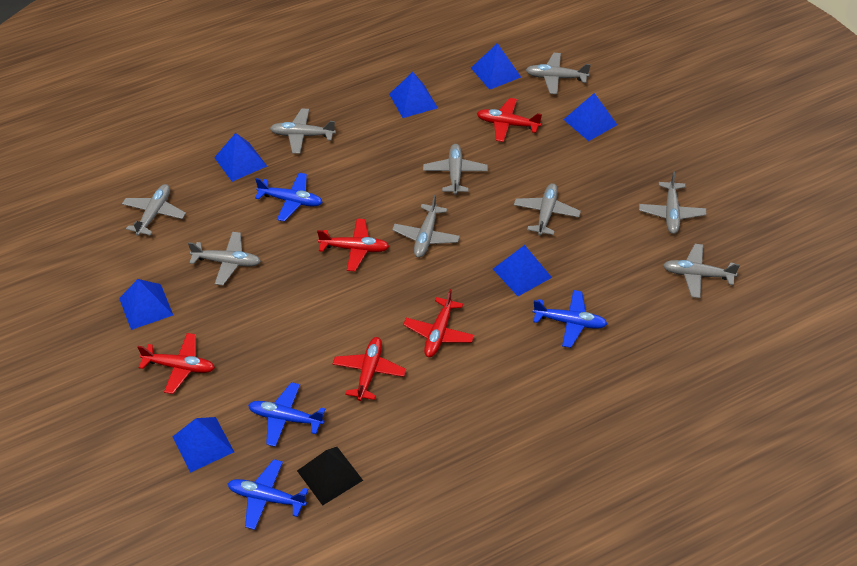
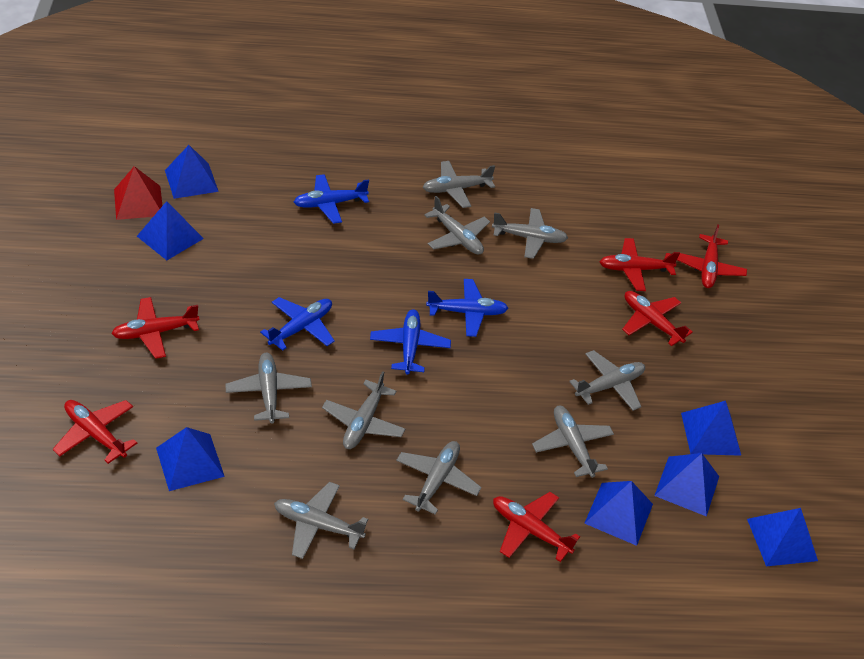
black pyramid: 1 -> 0
red plane: 5 -> 6
red pyramid: 0 -> 1

